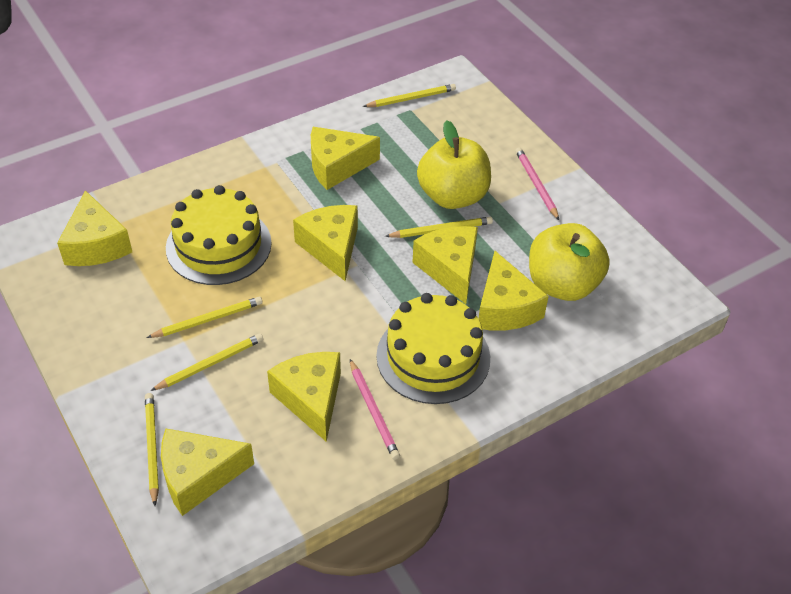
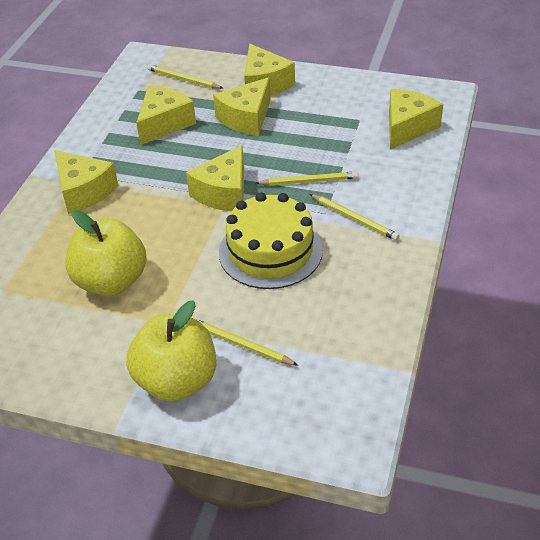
pink pencil: 2 -> 0
yellow cake: 2 -> 1
yellow cheese: 7 -> 6
yellow pencil: 5 -> 4

